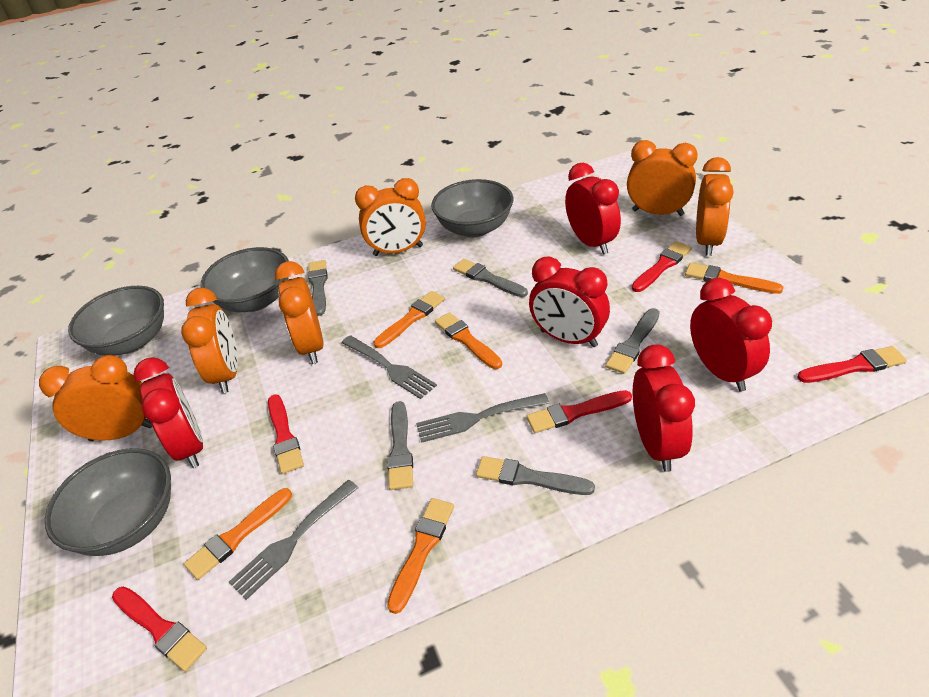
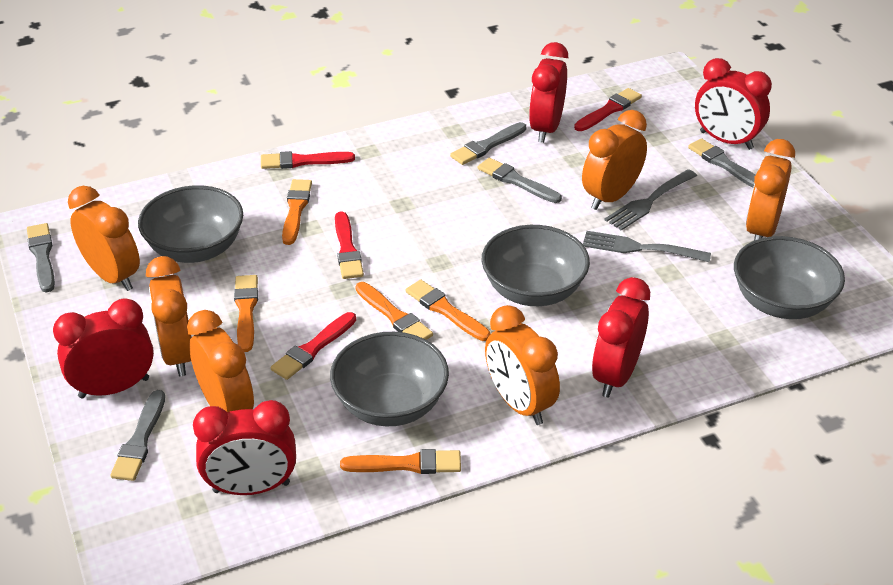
grey fork: 3 -> 2
red brush: 5 -> 4

